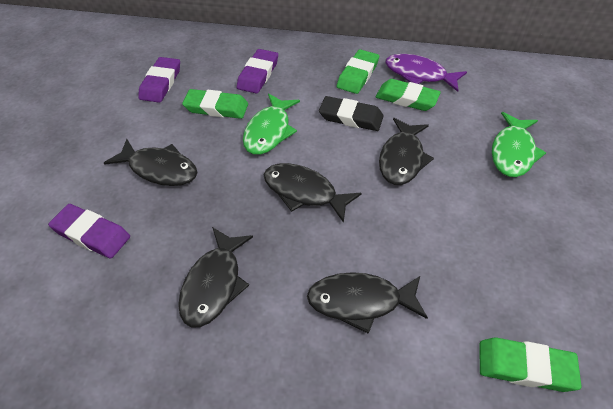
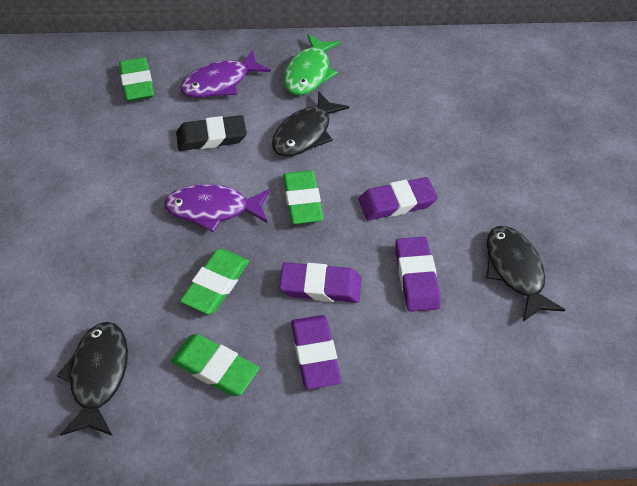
black fish: 5 -> 3
green fish: 2 -> 1
purple eraser: 3 -> 4
purple fish: 1 -> 2

